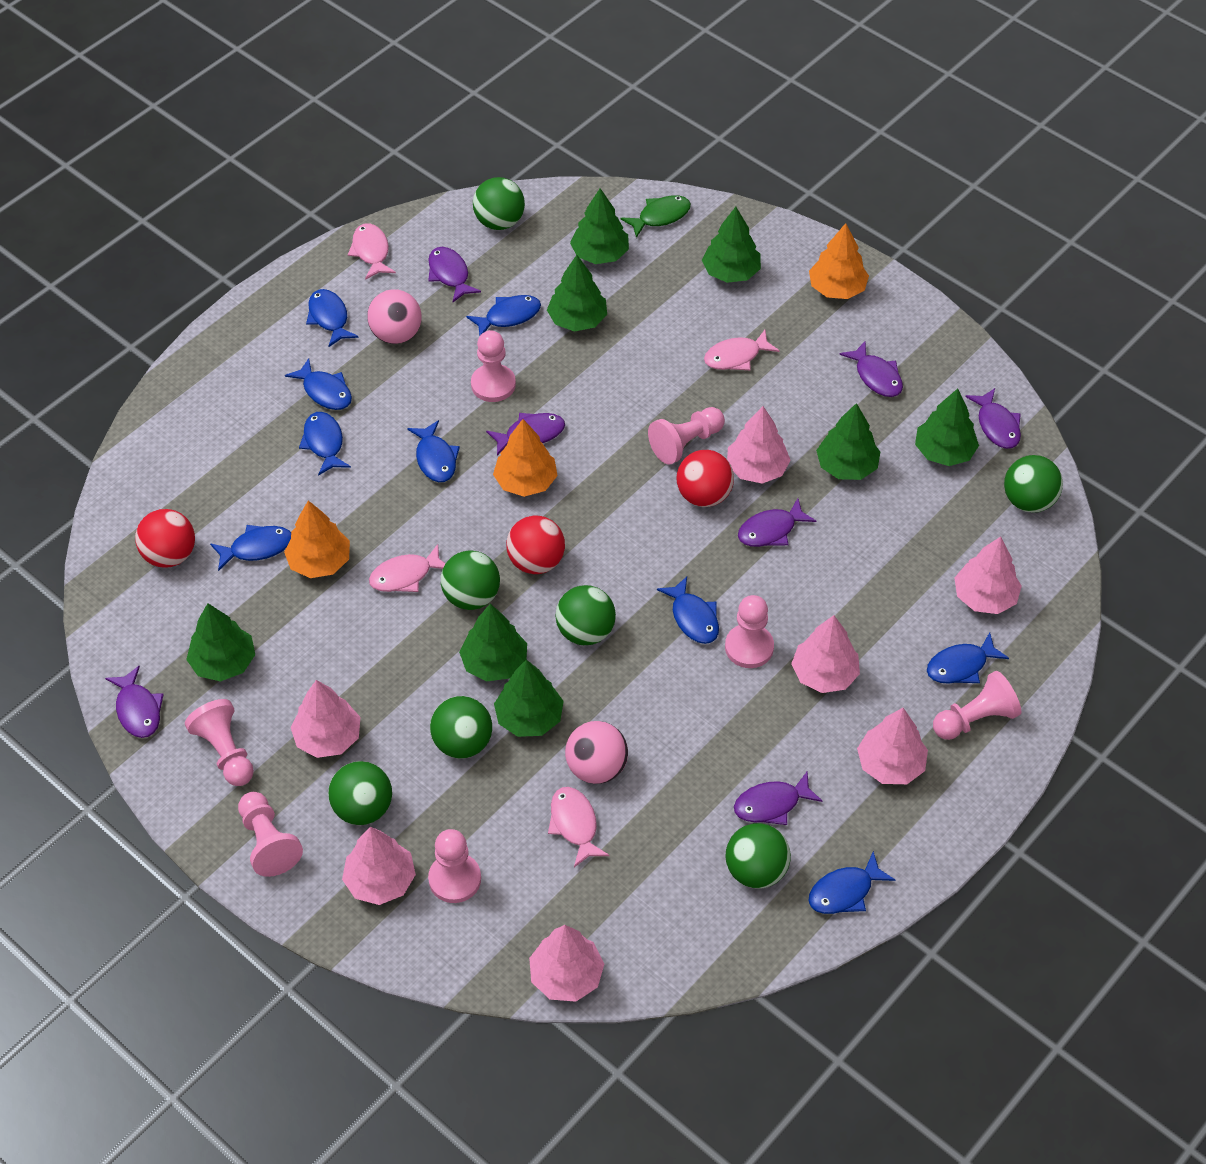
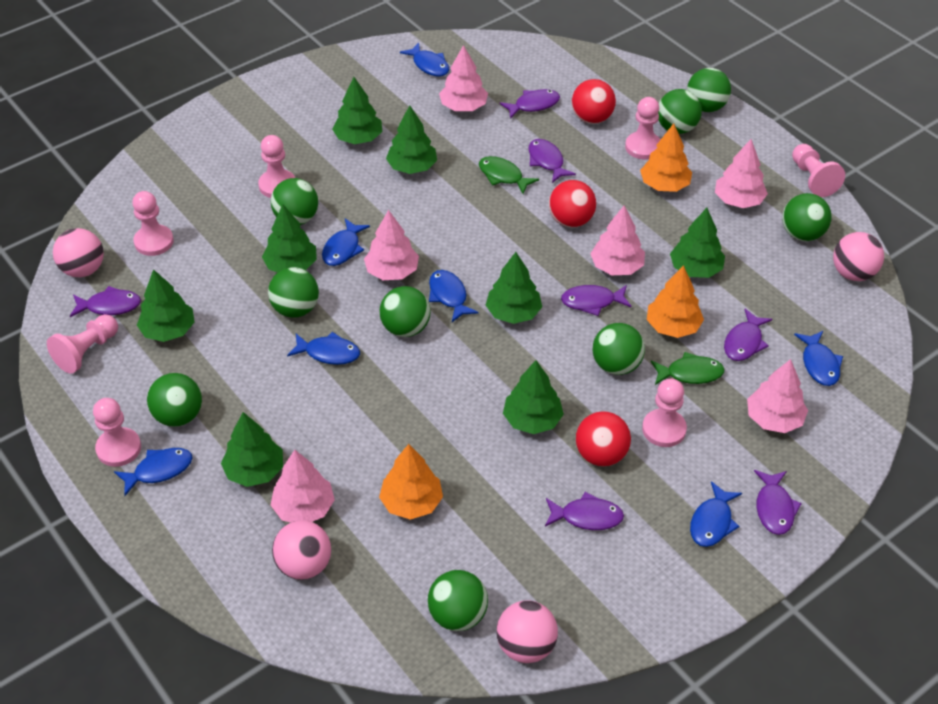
blue fish: 9 -> 7
green ball: 7 -> 9
green fish: 1 -> 2
pink ball: 2 -> 4
pink fish: 4 -> 0
pink tree: 7 -> 6

